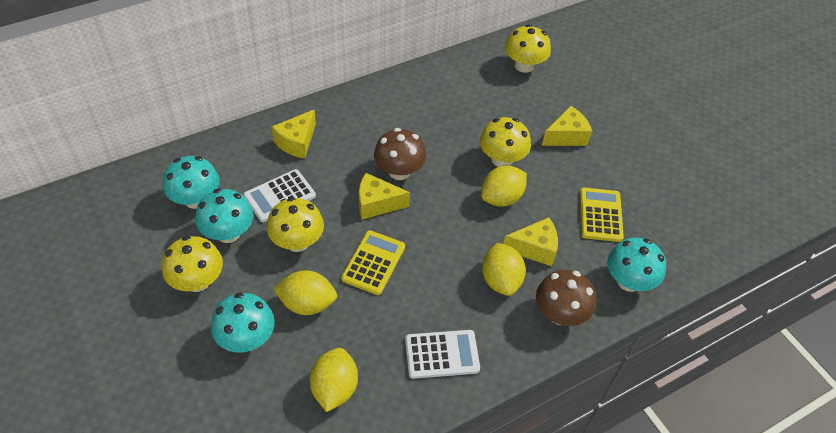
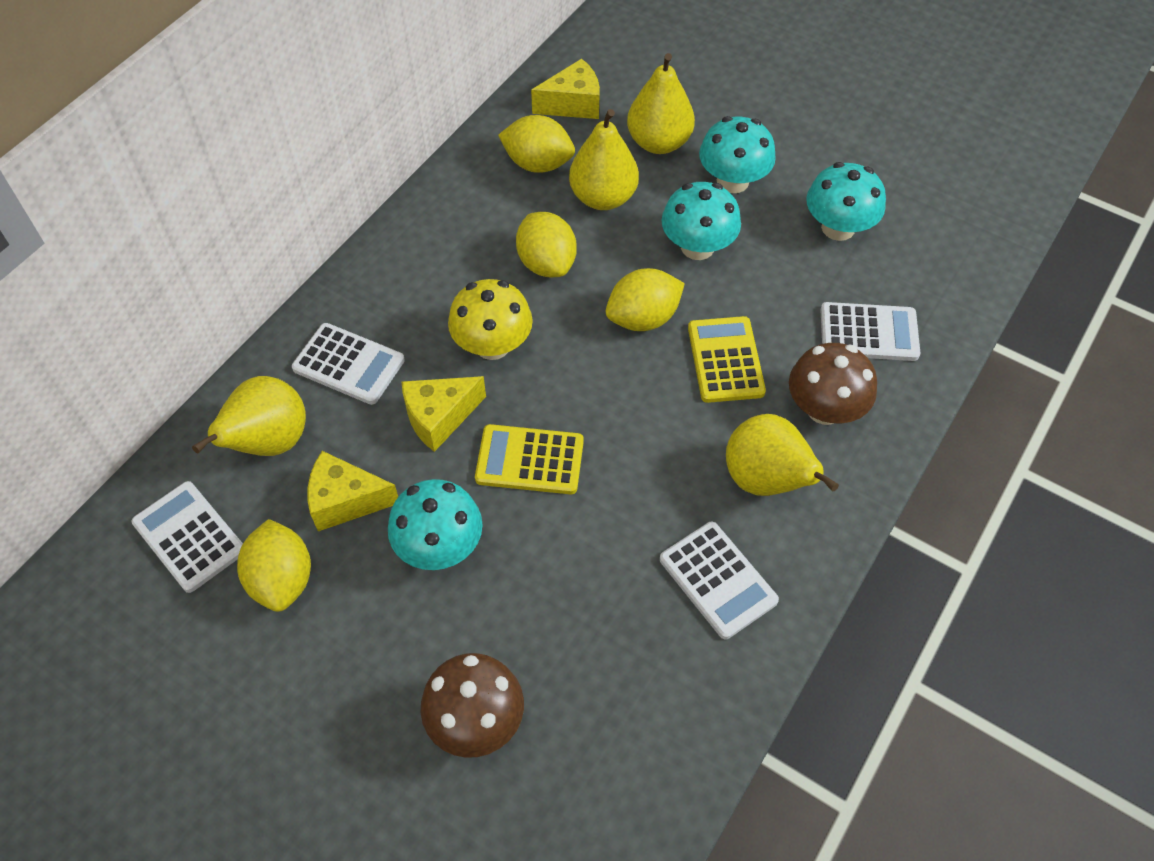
white calculator: 2 -> 4
yellow cheese: 4 -> 3
yellow mushroom: 4 -> 1
yellow pear: 0 -> 4

